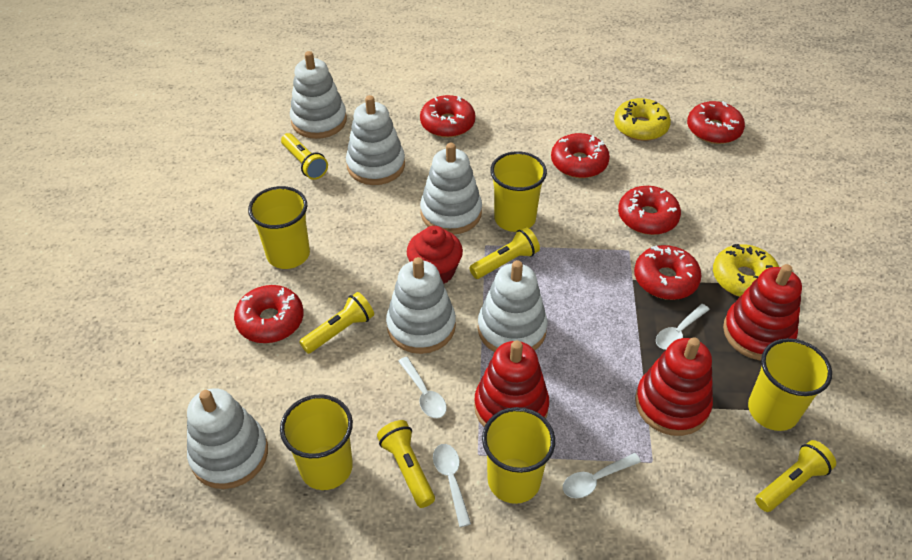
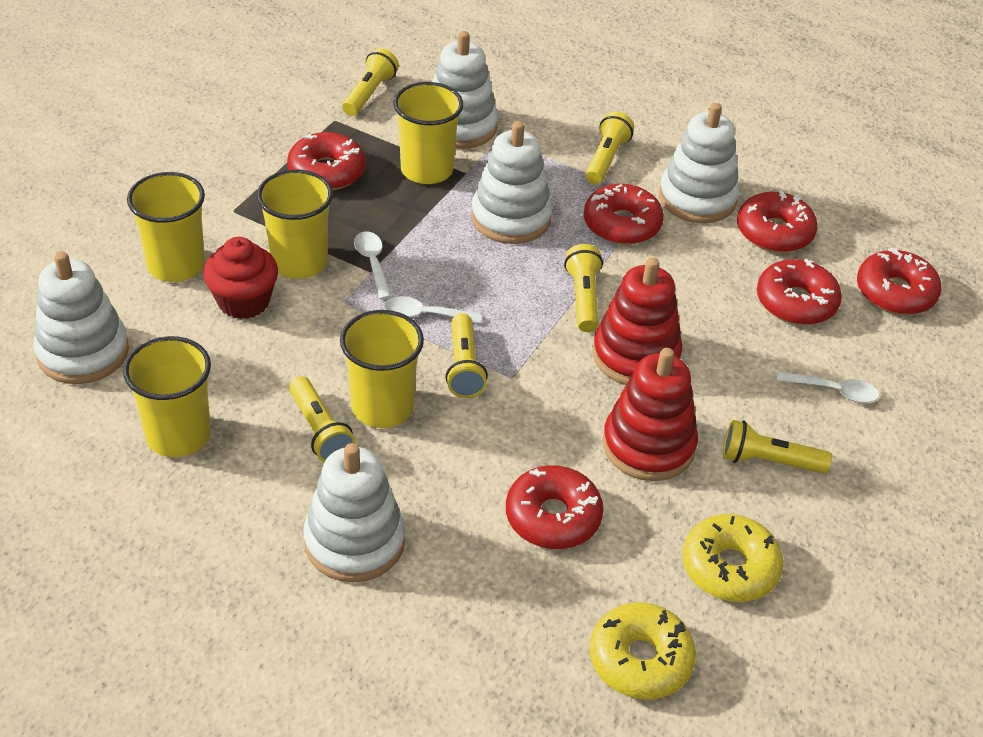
red stacking toy: 3 -> 2
white spoon: 4 -> 3
white stacking toy: 6 -> 5
yellow flashlight: 5 -> 6

